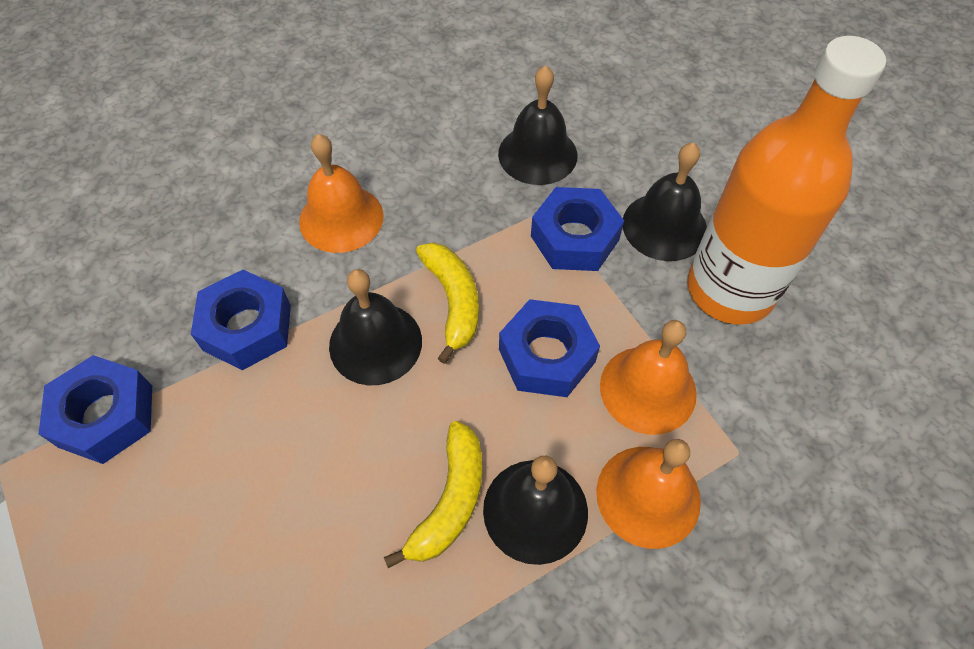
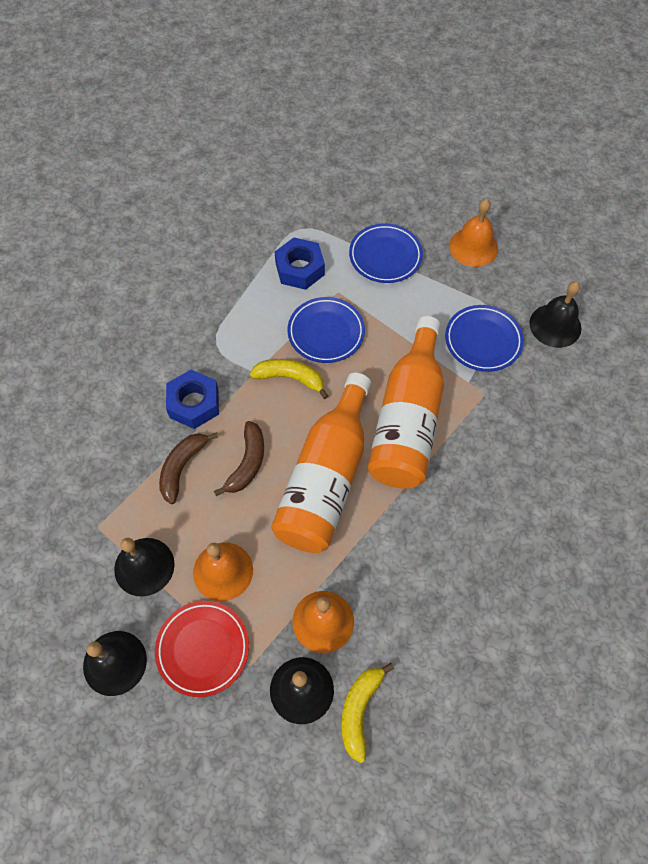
blue nut: 4 -> 2
blue plate: 0 -> 3
brown banana: 0 -> 2
orange bottle: 1 -> 2
red plate: 0 -> 1

